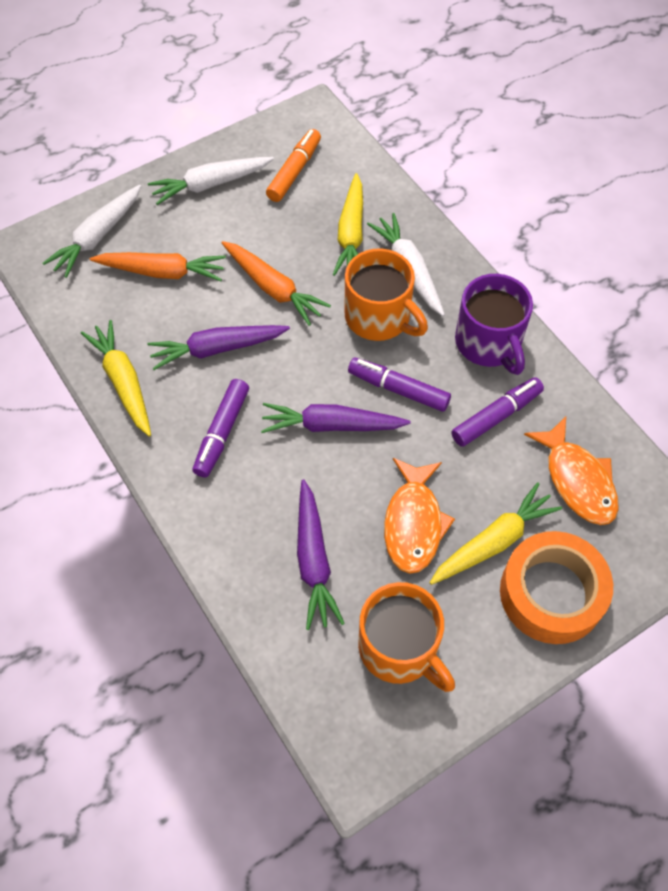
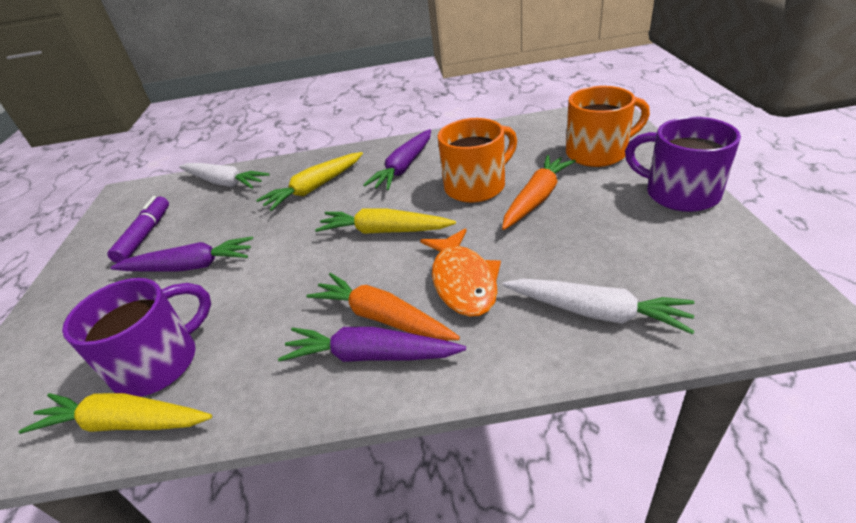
orange fish: 2 -> 1
orange marker: 1 -> 0
orange tape: 1 -> 0
purple marker: 3 -> 1
purple mug: 1 -> 2
white carrot: 3 -> 2

